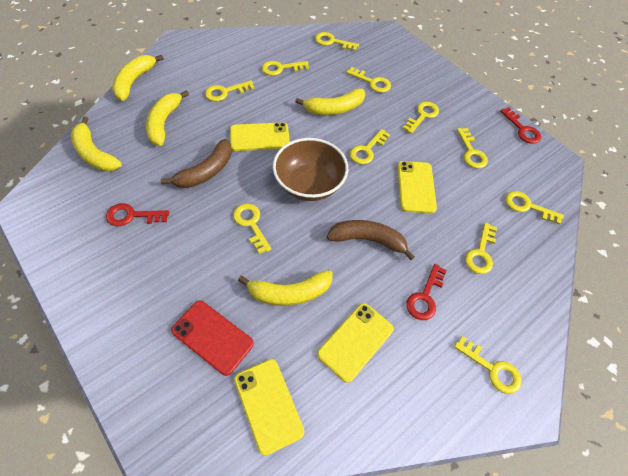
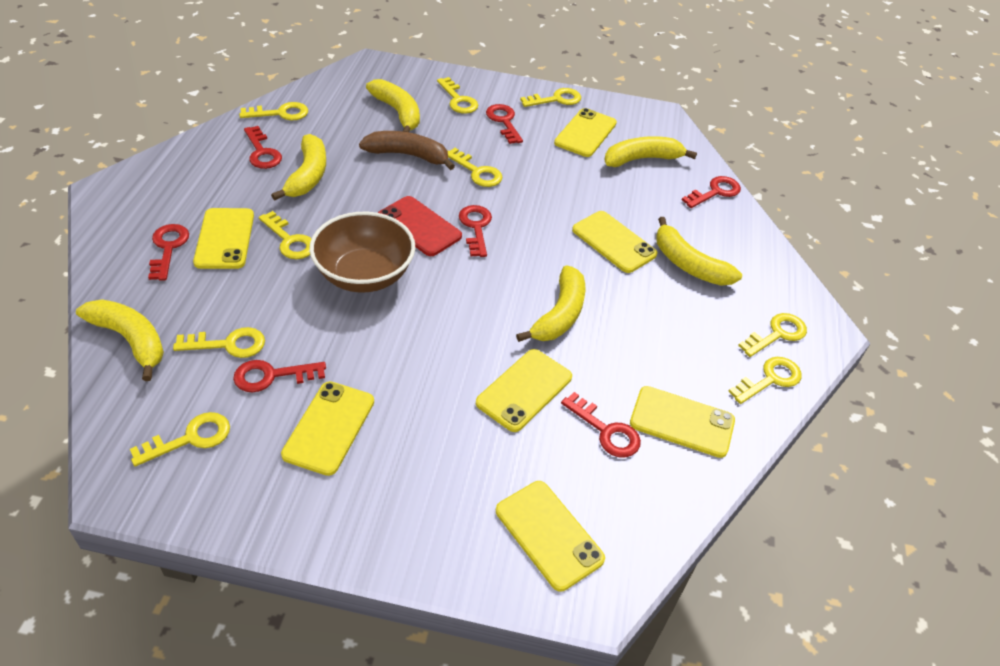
brown banana: 2 -> 1
red key: 3 -> 7
yellow banana: 5 -> 6
yellow key: 11 -> 9
yellow phone: 4 -> 7

